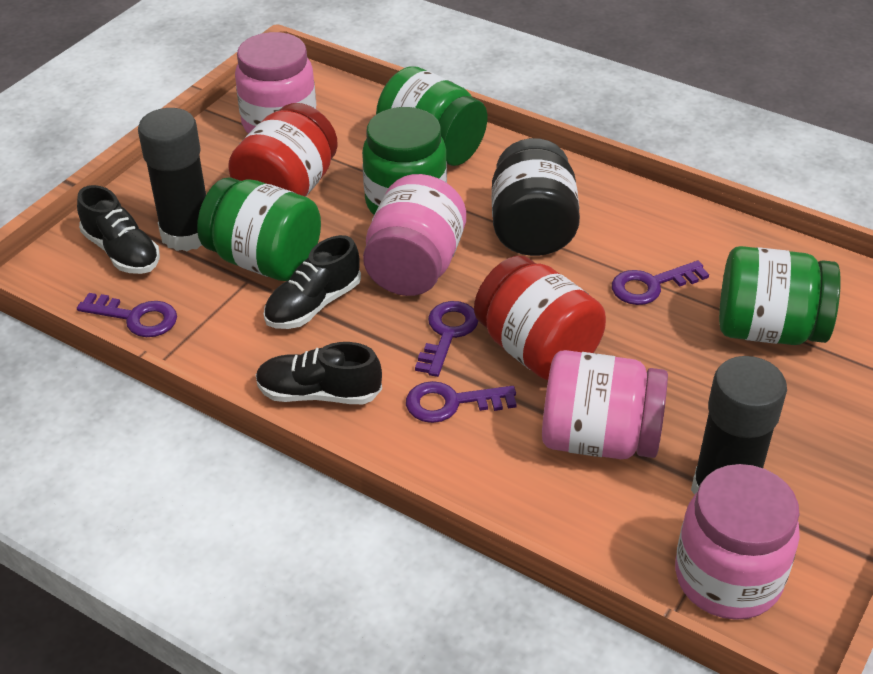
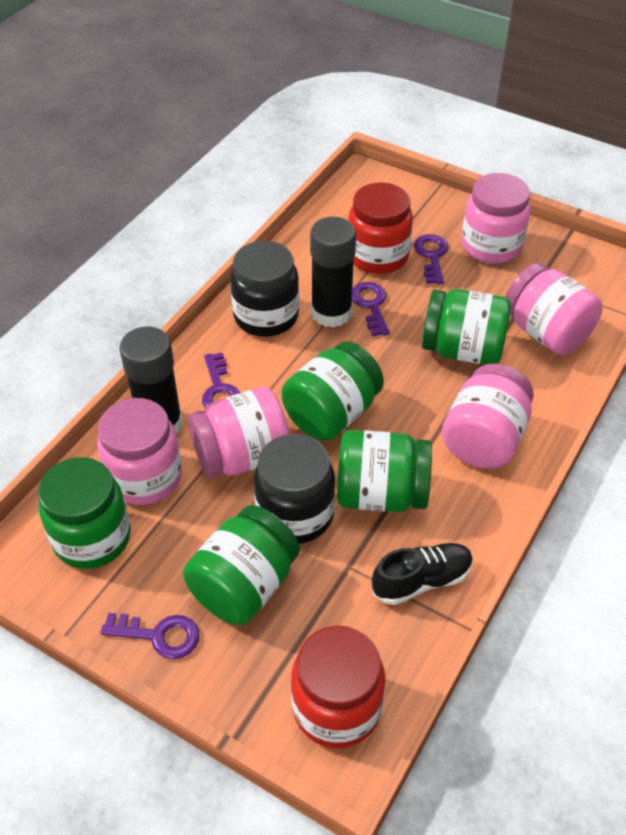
black jar: 1 -> 2
black shoe: 3 -> 1
green jar: 4 -> 5
pink jar: 4 -> 5

